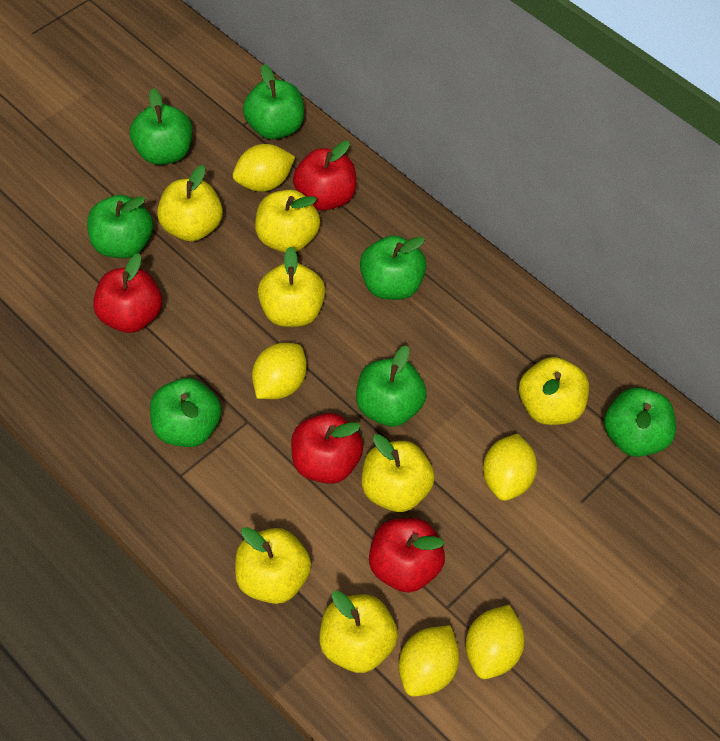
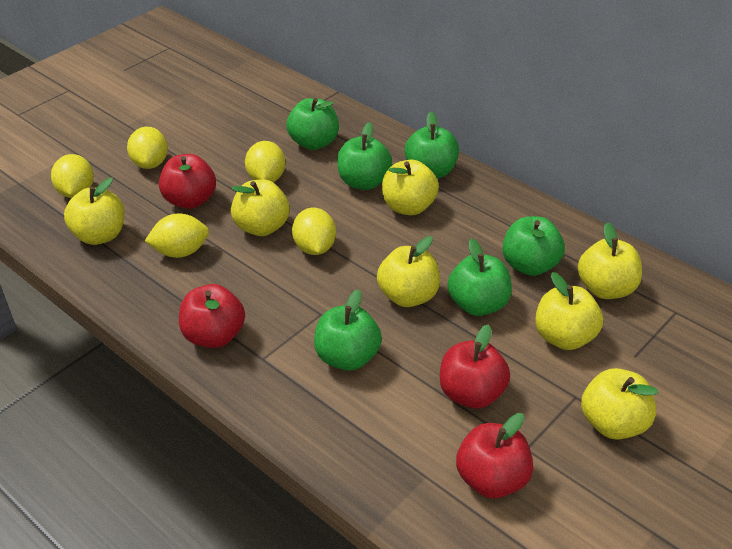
green apple: 7 -> 6

